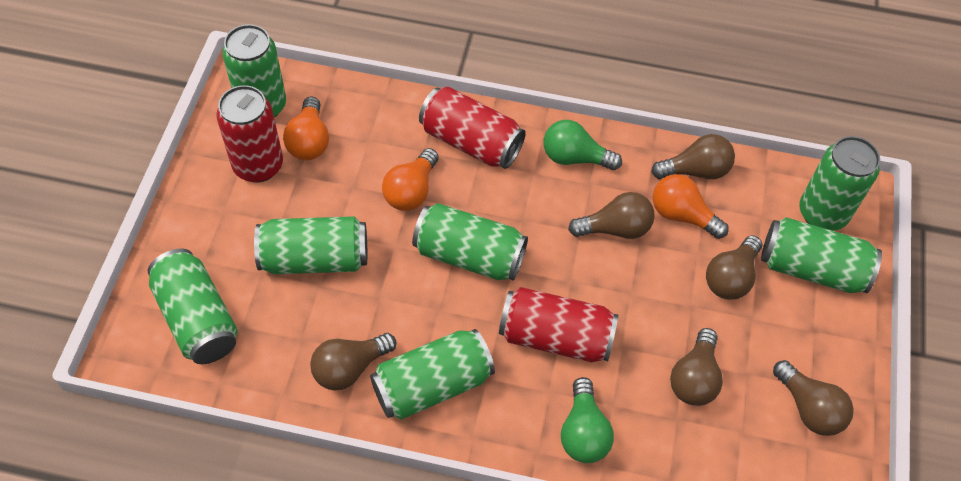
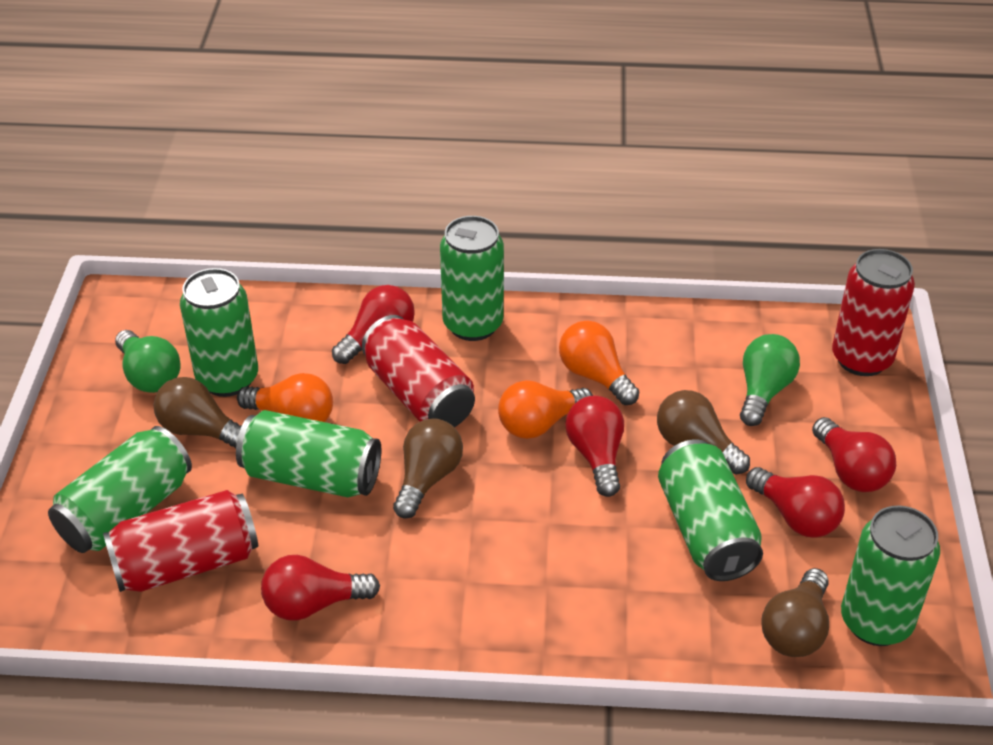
brown light bulb: 6 -> 4
green can: 7 -> 6
red light bulb: 0 -> 5

